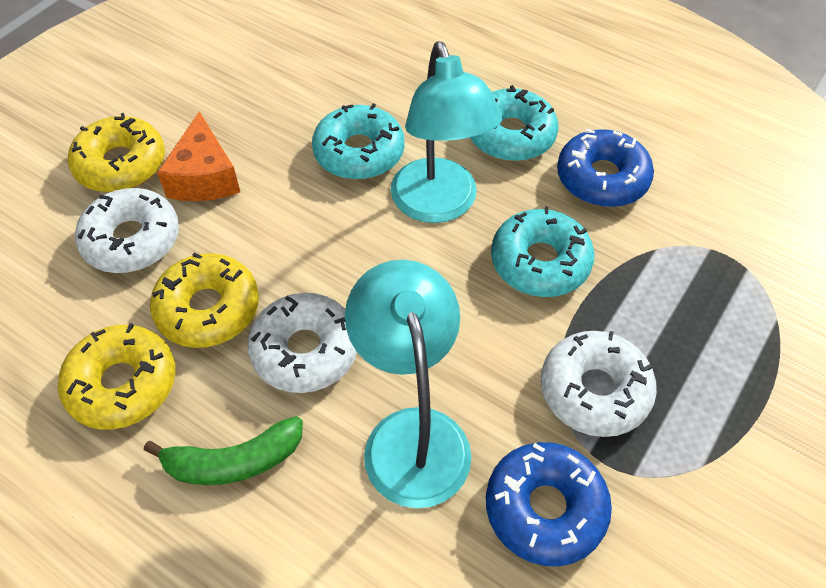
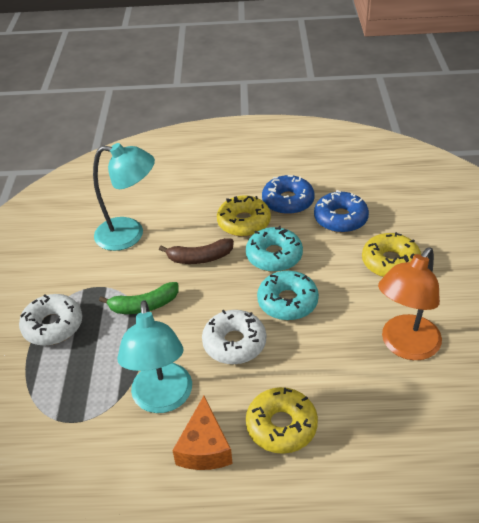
brown banana: 0 -> 1
orange lamp: 0 -> 1
turquoise donut: 3 -> 2
white donut: 3 -> 2

